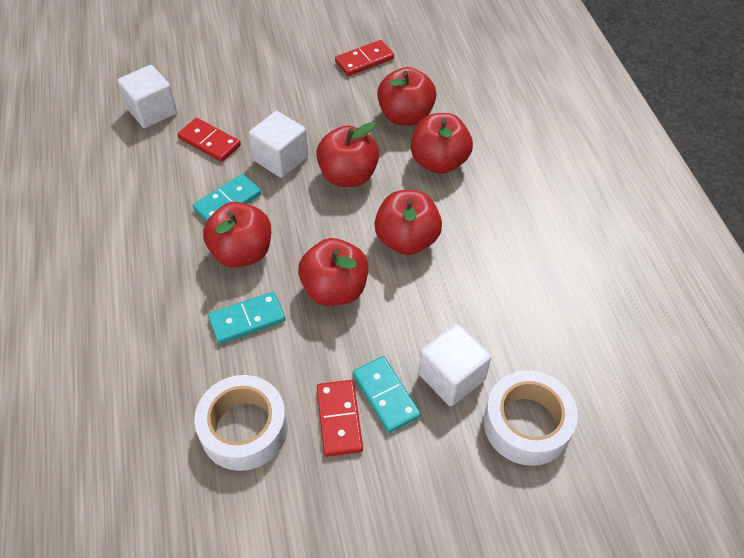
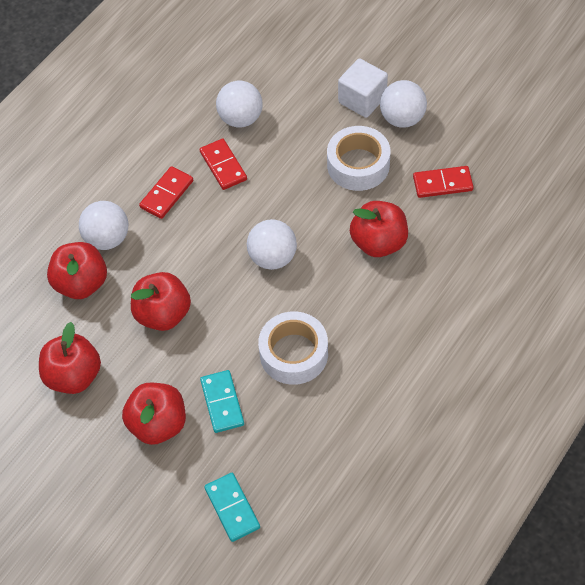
red apple: 6 -> 5
turquoise domino: 3 -> 2
white ball: 0 -> 4
white cube: 3 -> 1

